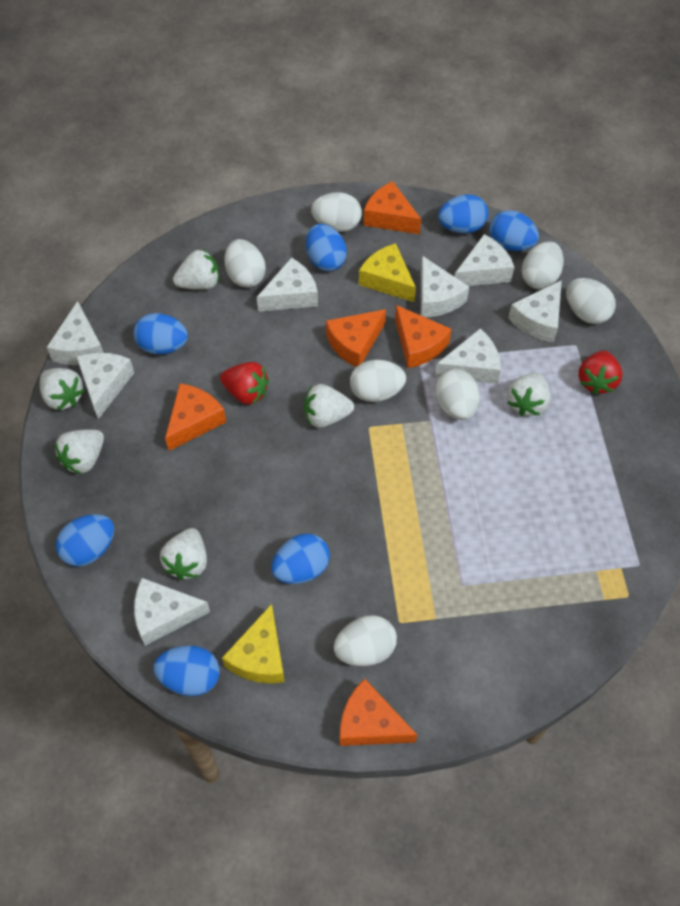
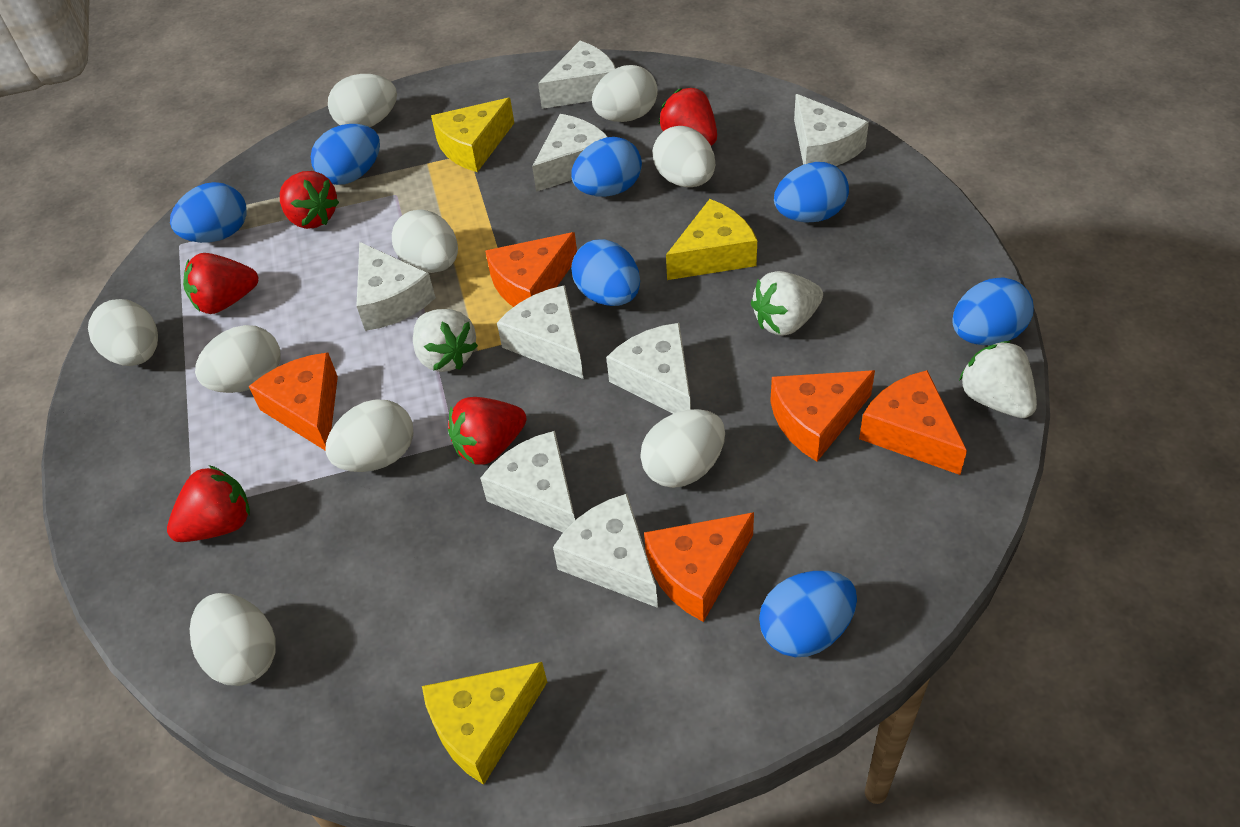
red strawberry: 2 -> 5
white egg: 7 -> 9
white strawberry: 6 -> 3
yellow cheese: 2 -> 3

